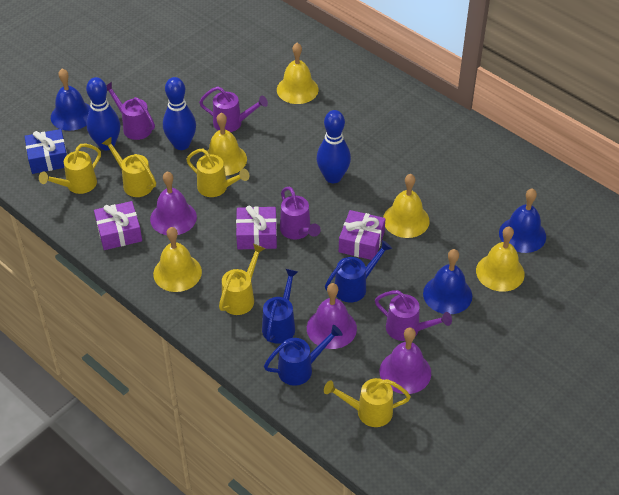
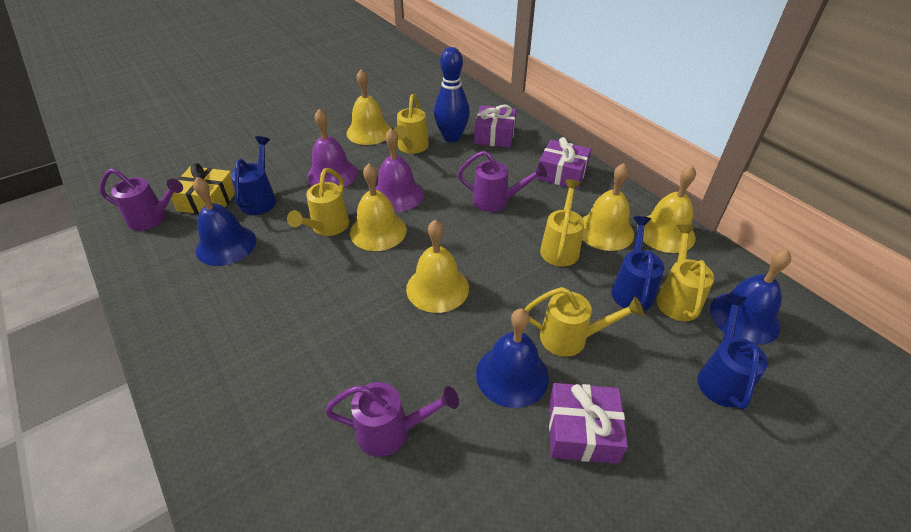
blue bowling pin: 3 -> 1
blue gift: 1 -> 0
purple bell: 3 -> 2
purple watering can: 4 -> 3
yellow gift: 0 -> 1

